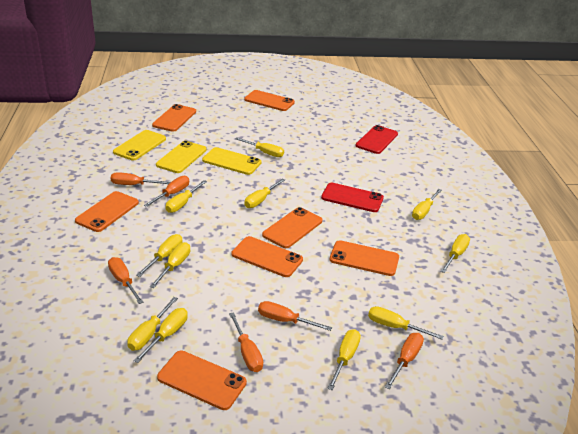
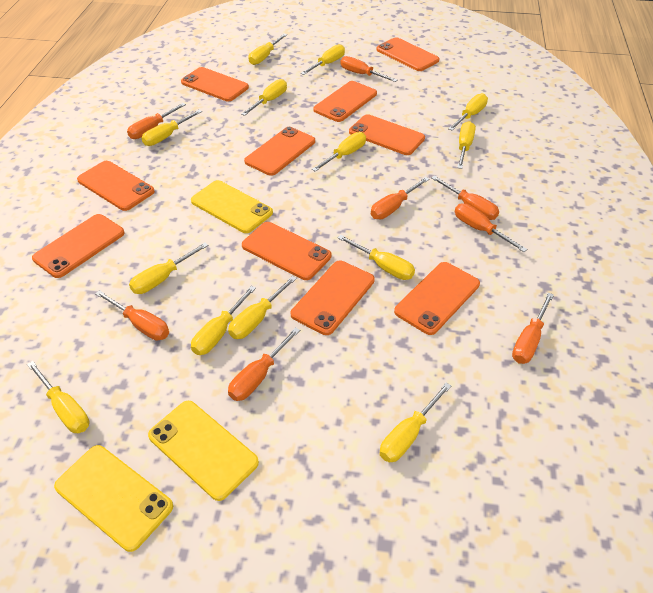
orange phone: 7 -> 10
orange screwdriver: 6 -> 8
red phone: 2 -> 0
yellow screwdriver: 11 -> 13

